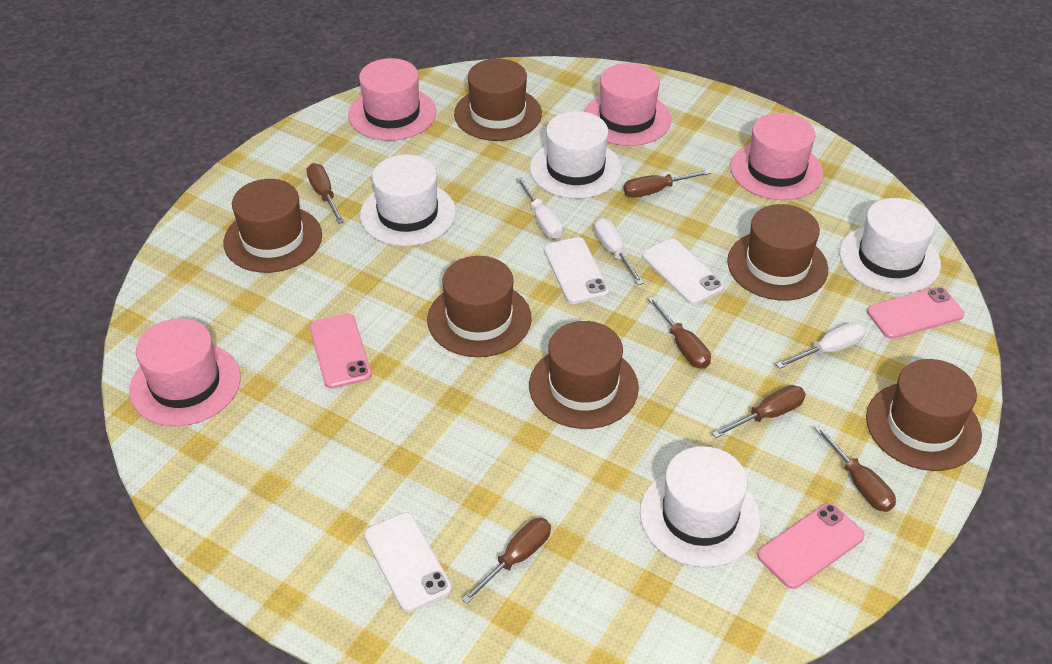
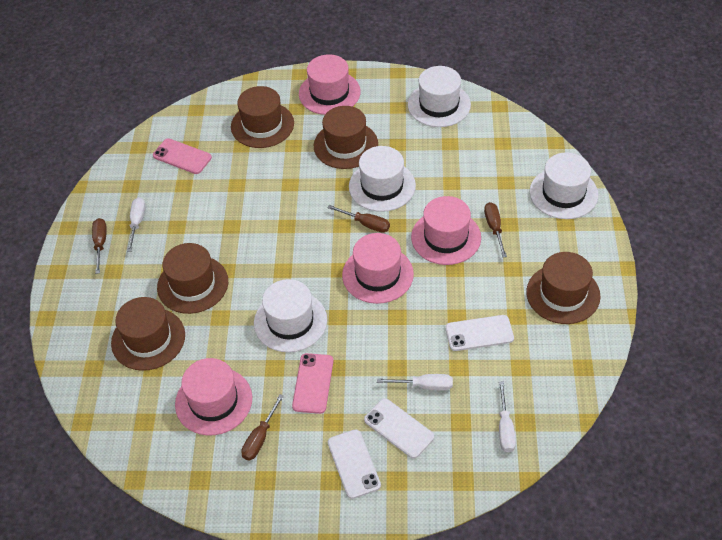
brown hat: 6 -> 5
brown screwdriver: 6 -> 4
pink phone: 3 -> 2

